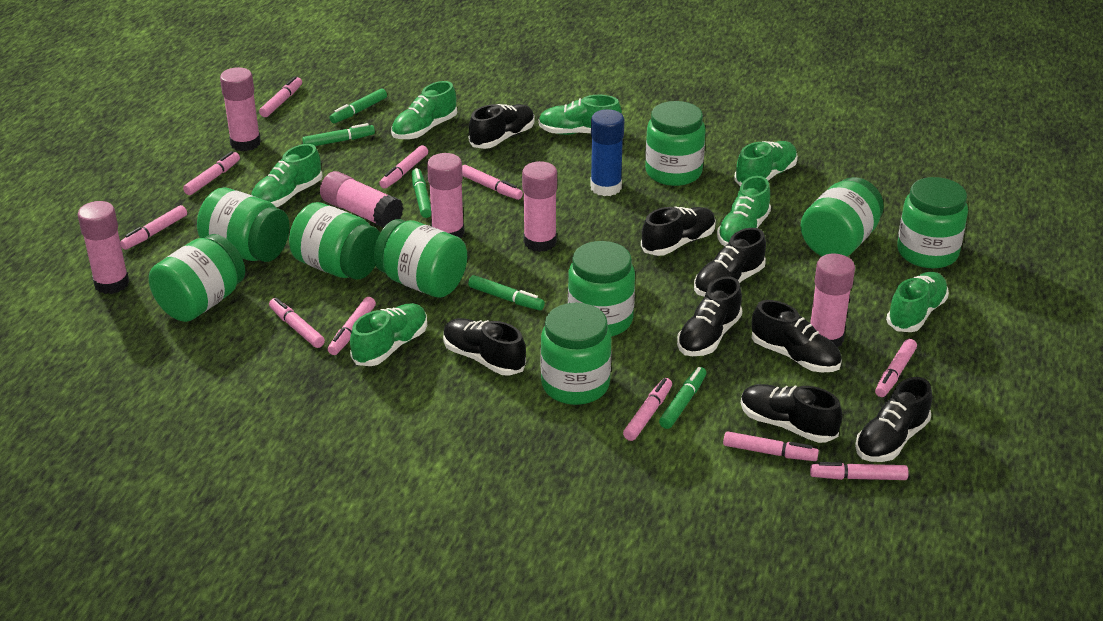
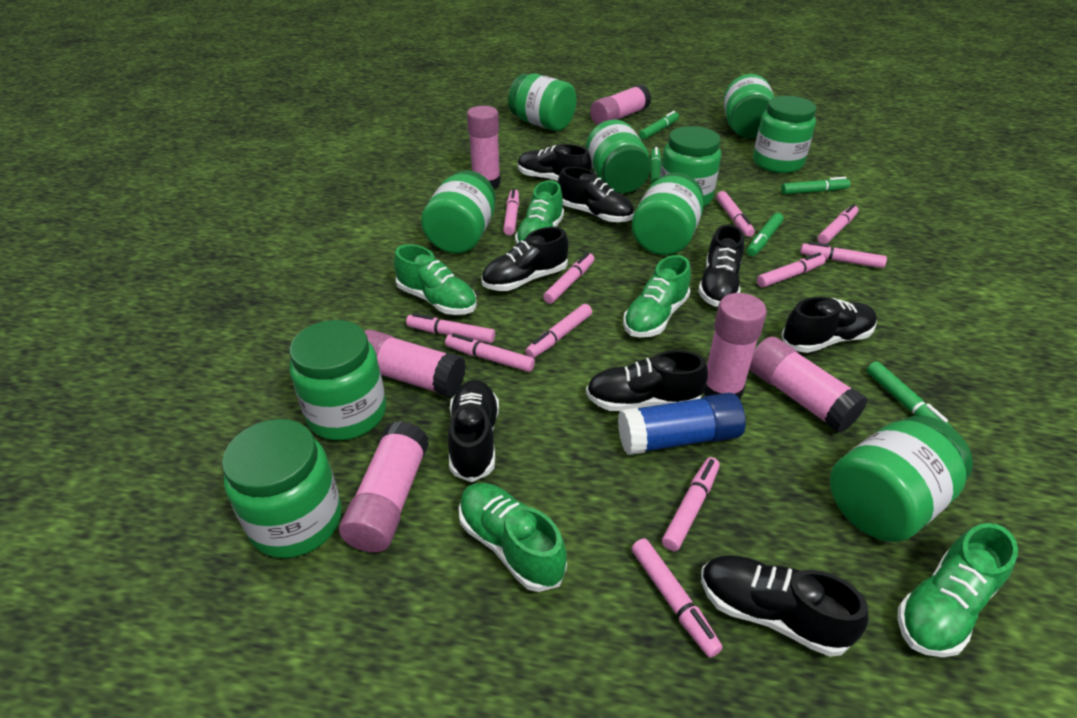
green jar: 9 -> 10
green shoe: 7 -> 5

